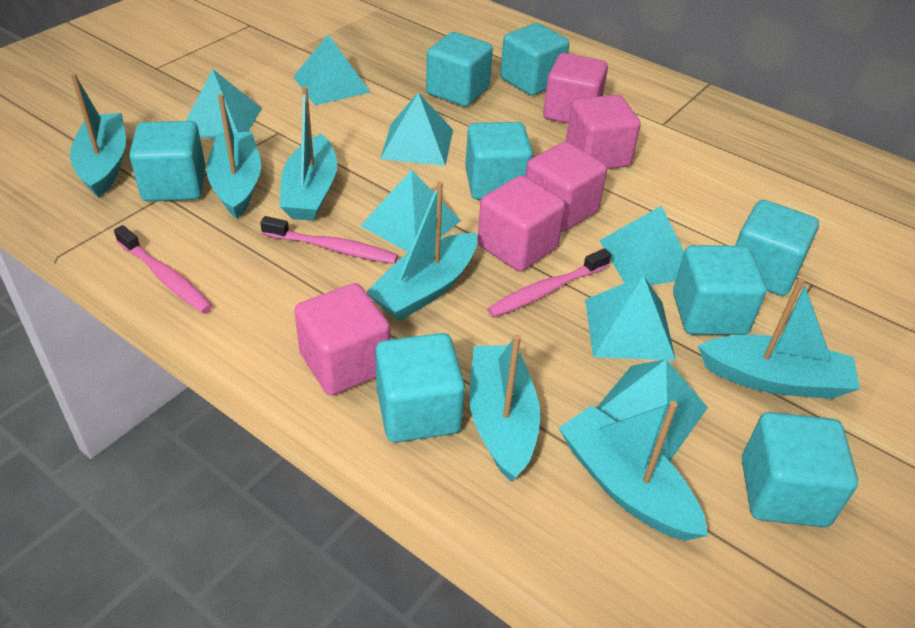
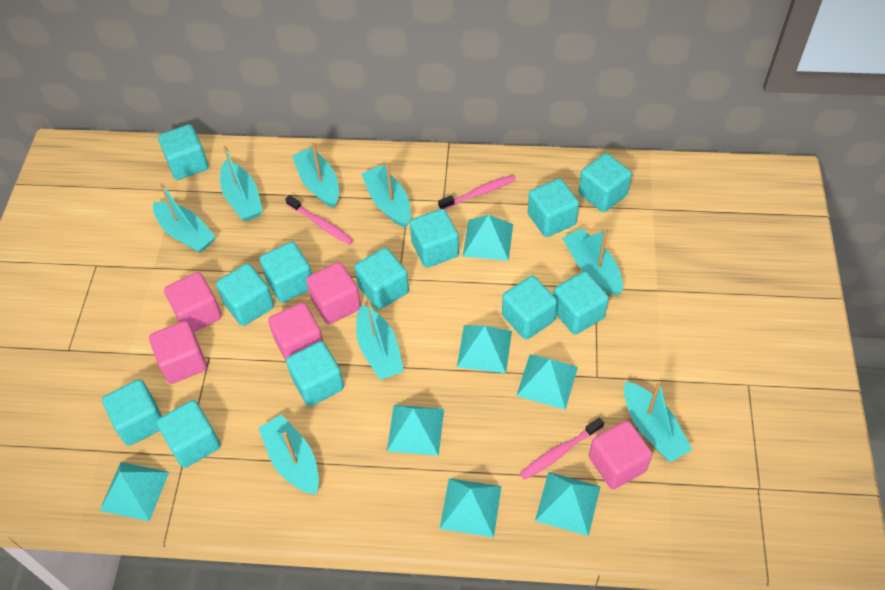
turquoise boat: 7 -> 8
turquoise cube: 8 -> 12

